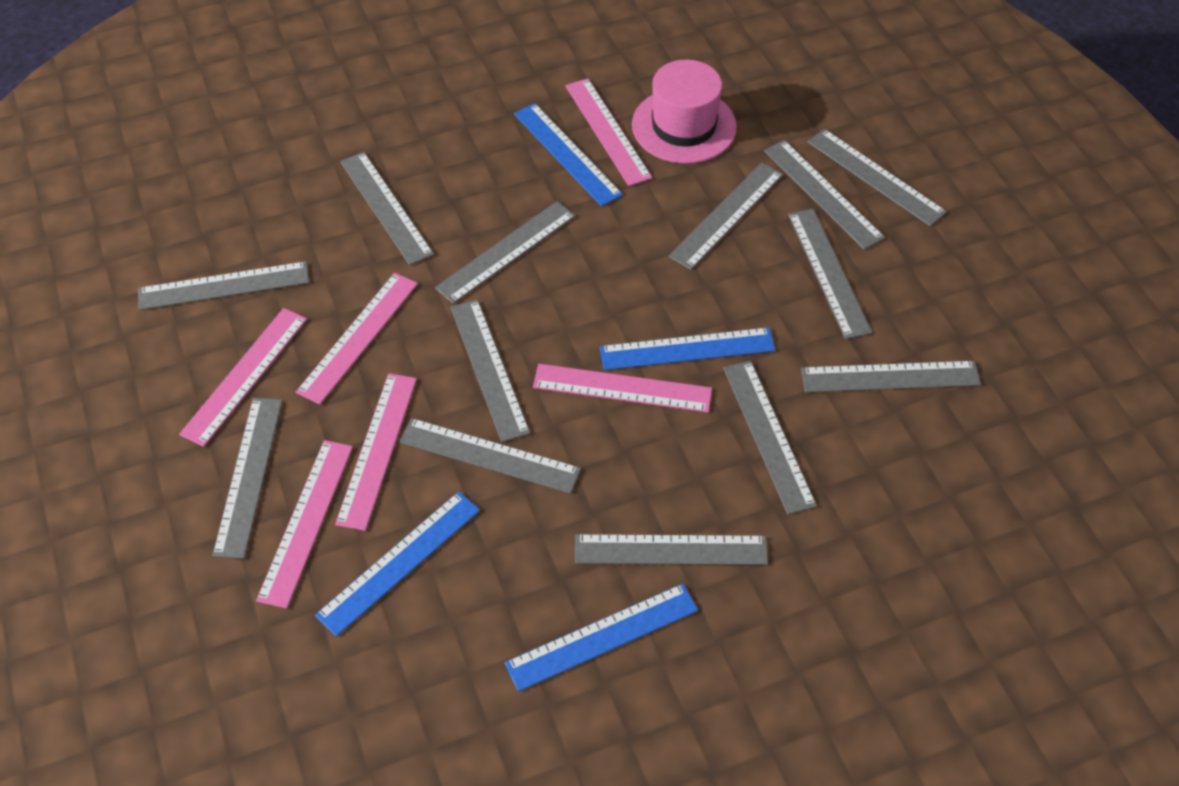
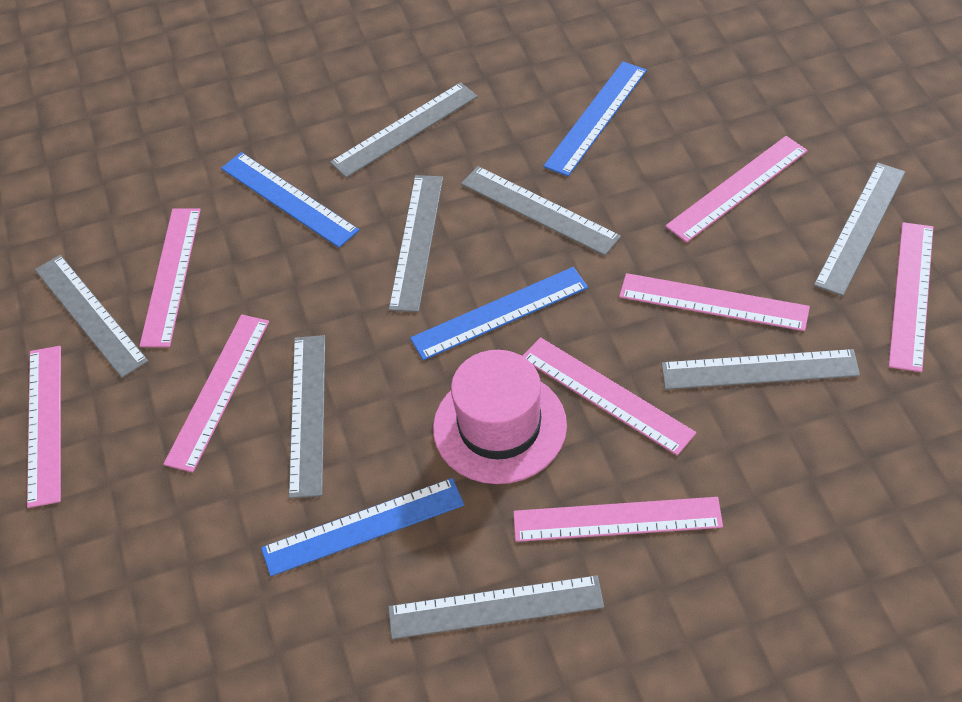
grey ruler: 13 -> 8
pink ruler: 6 -> 8

